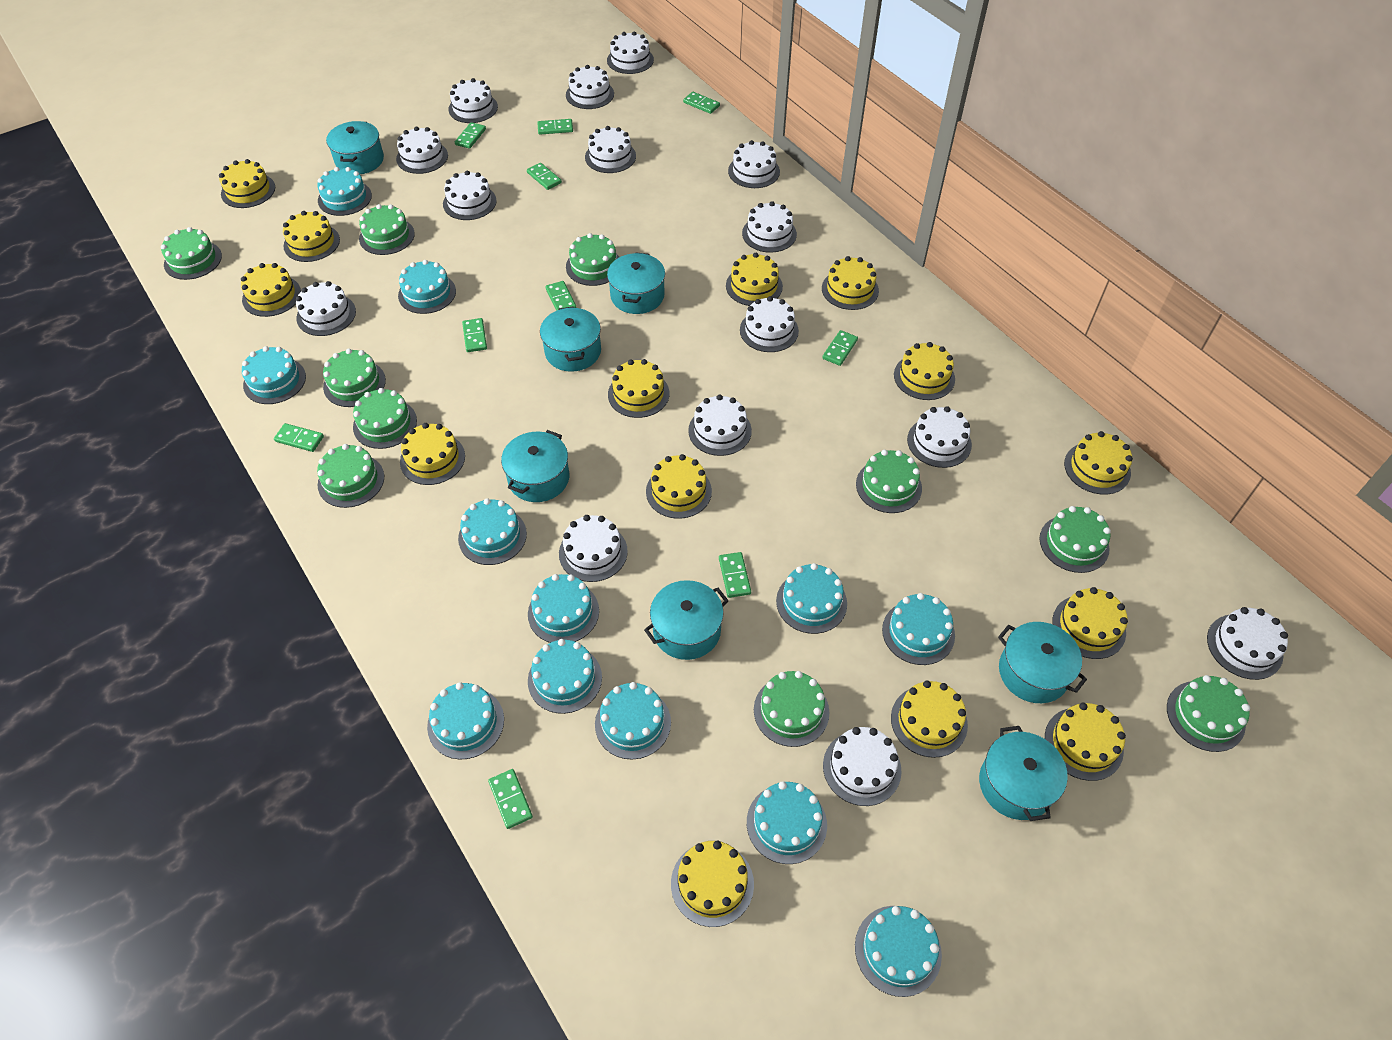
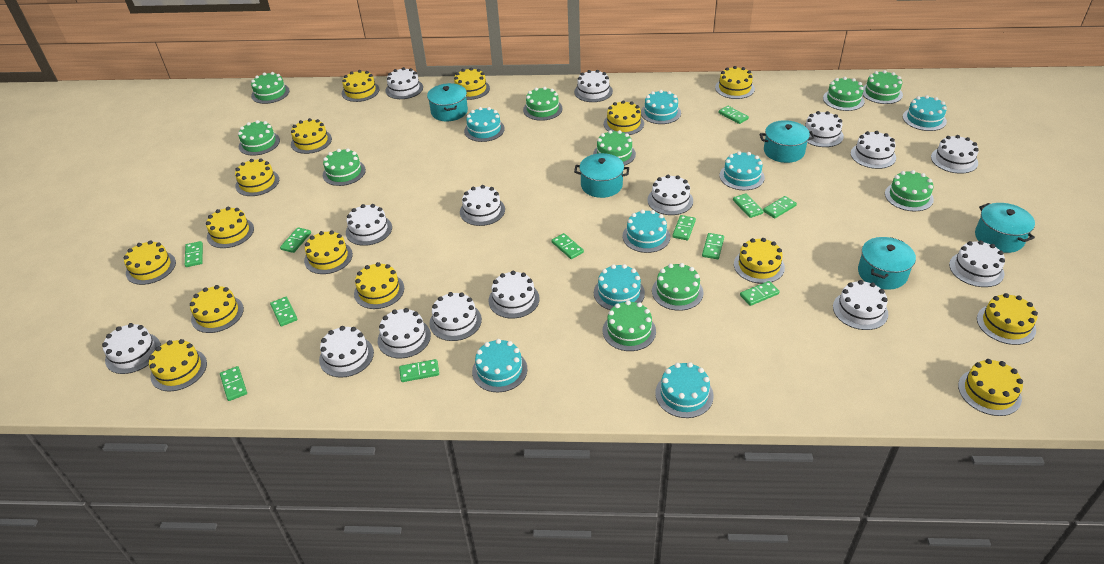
green domino: 10 -> 12
turquoise cake: 12 -> 8
turquoise pot: 7 -> 5
yellow cake: 14 -> 15

